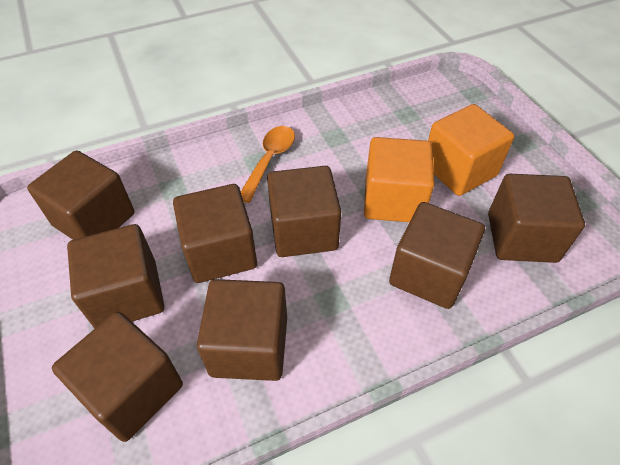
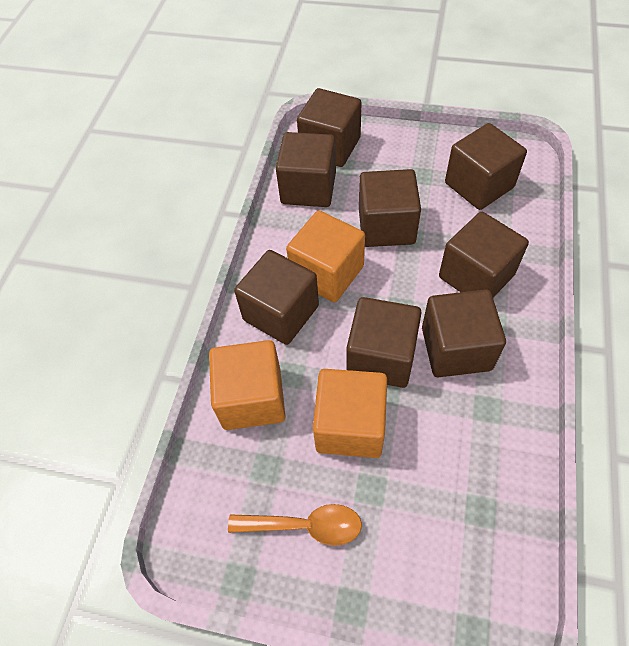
orange cube: 2 -> 3

